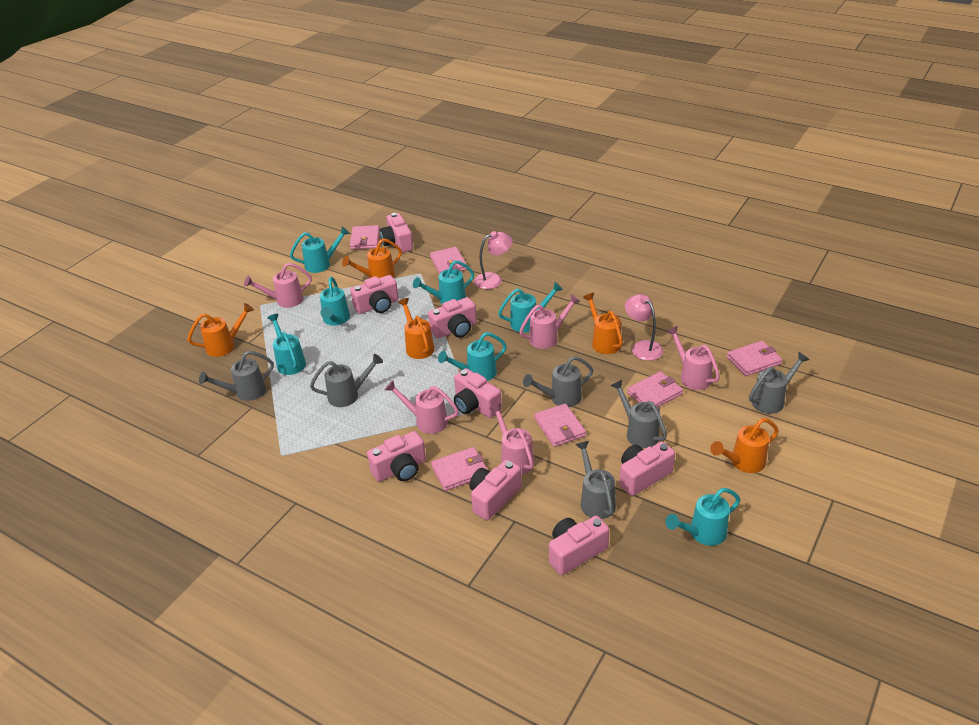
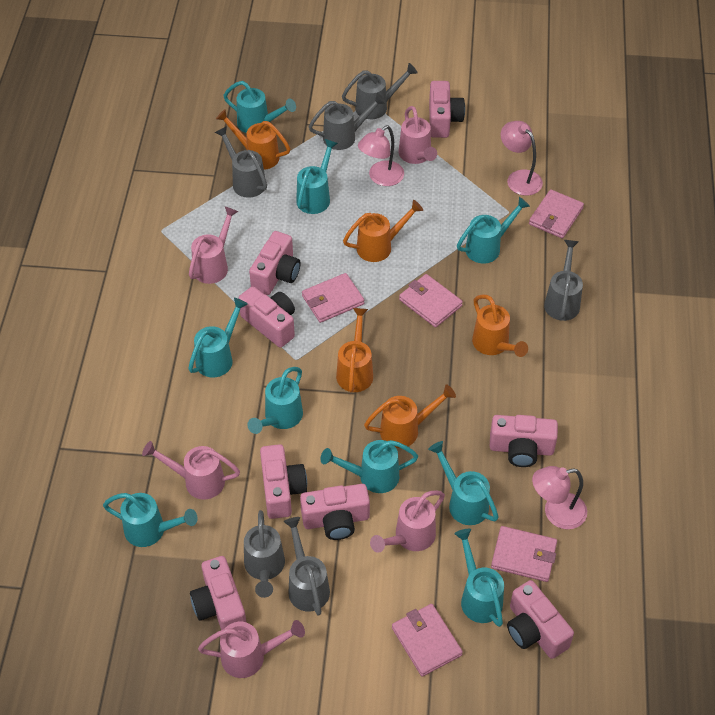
pink lamp: 2 -> 3
pink wallet: 6 -> 5
turquoise watering can: 7 -> 9

